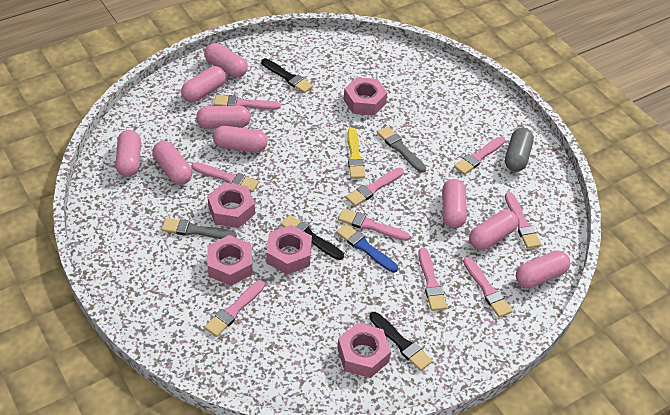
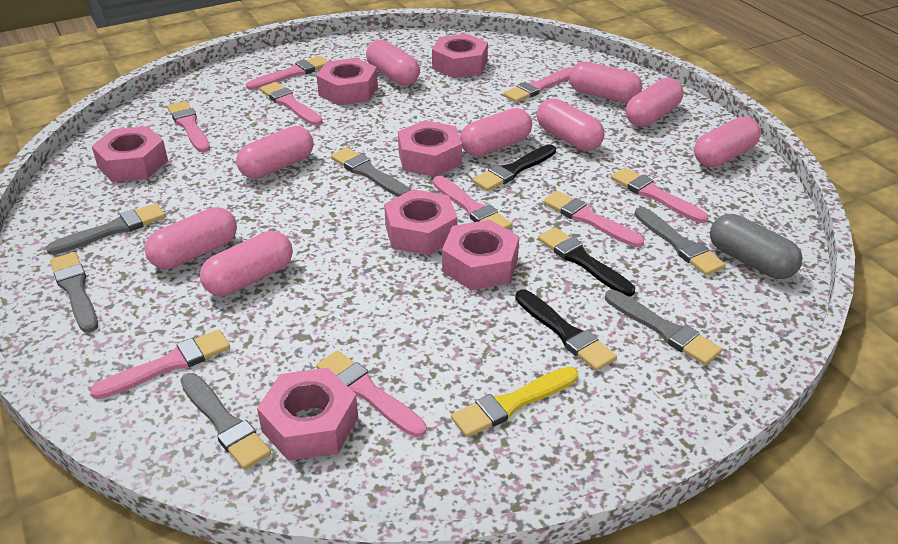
blue brush: 1 -> 0
grey brush: 2 -> 6
pink nut: 5 -> 7

